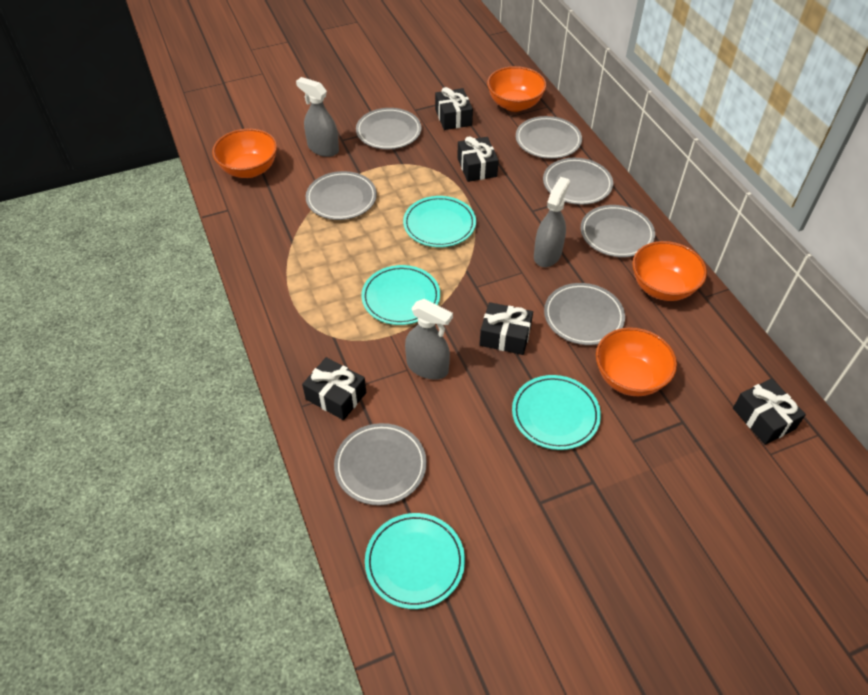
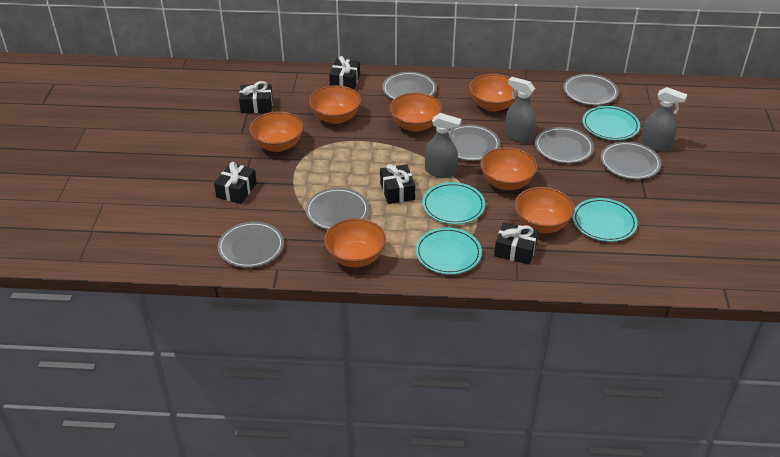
orange bowl: 4 -> 7

